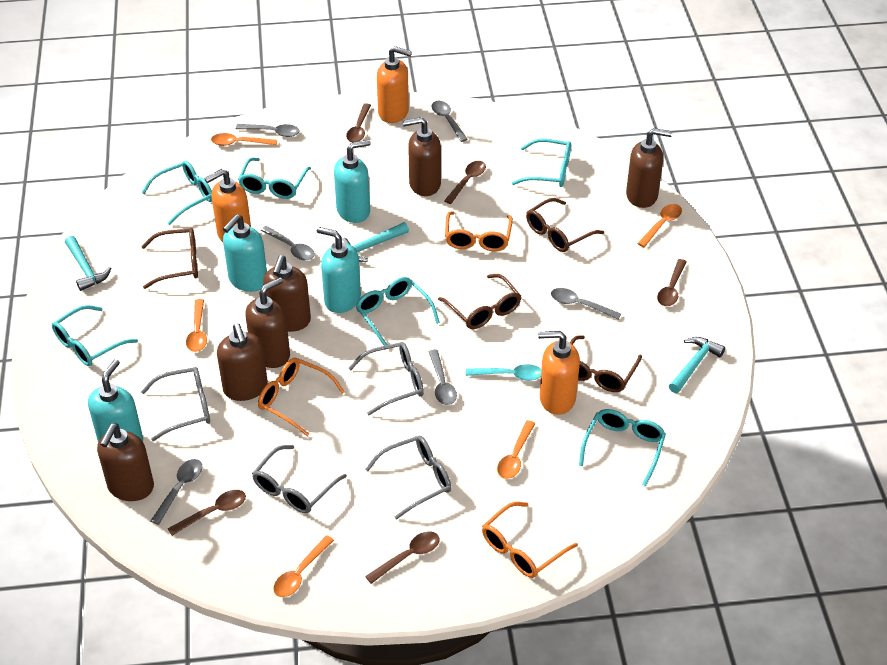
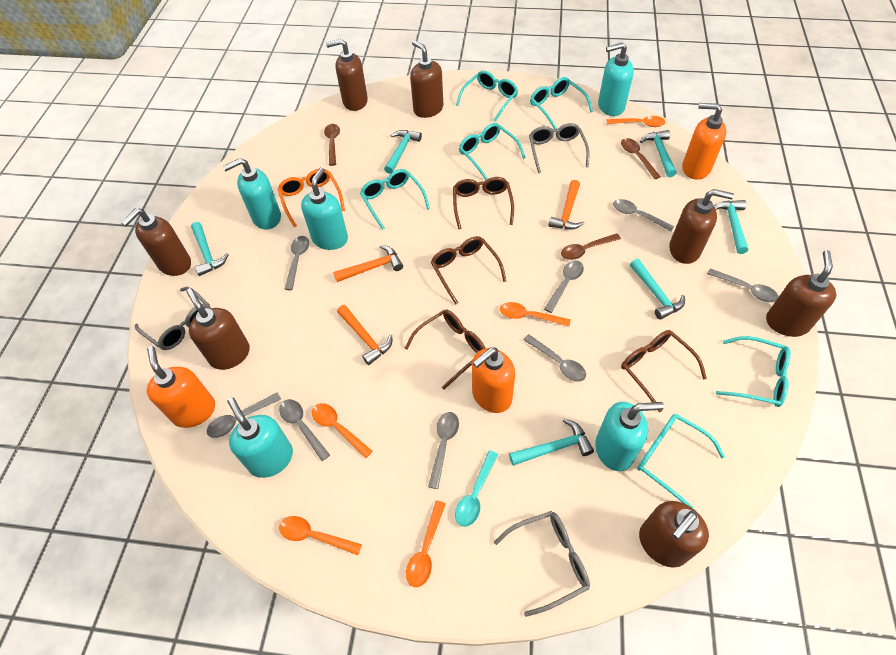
brown soap dispenser: 6 -> 7
brown spoon: 5 -> 3
grey glasses: 4 -> 3
grey spoon: 6 -> 8
orange glasses: 3 -> 1
orange hammer: 0 -> 3
turquoise hammer: 3 -> 6
turquoise soap dispenser: 4 -> 5

